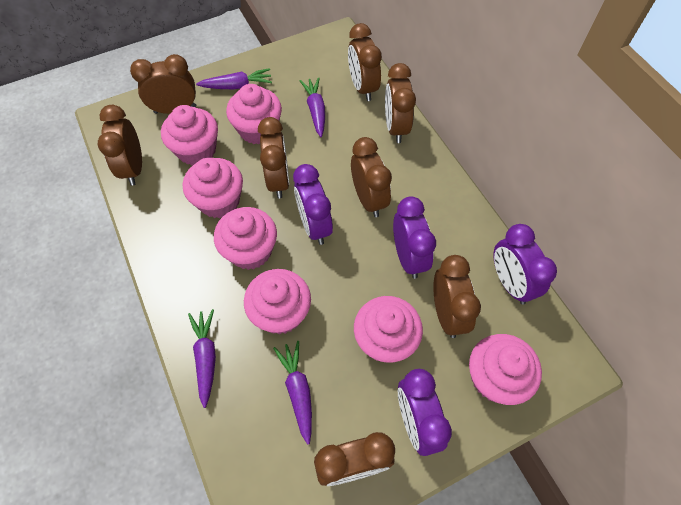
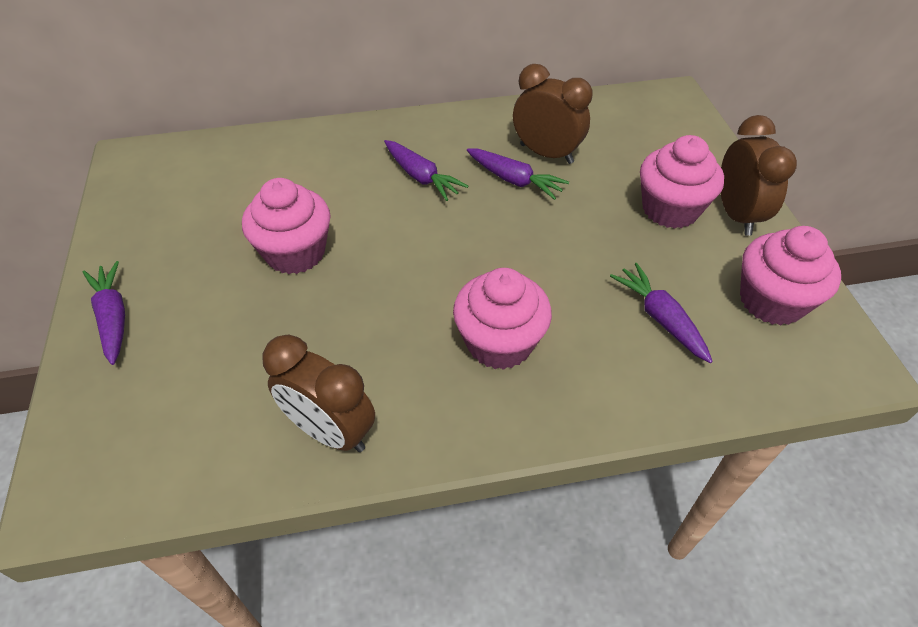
brown clock: 8 -> 3
pink cupcake: 7 -> 4
purple clock: 4 -> 0

